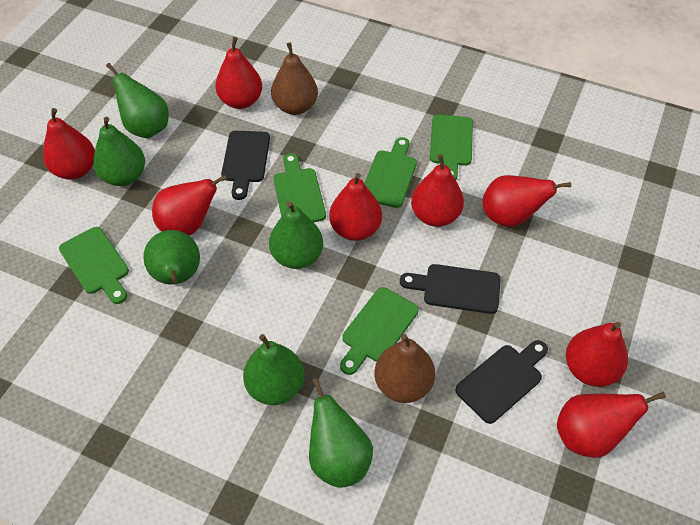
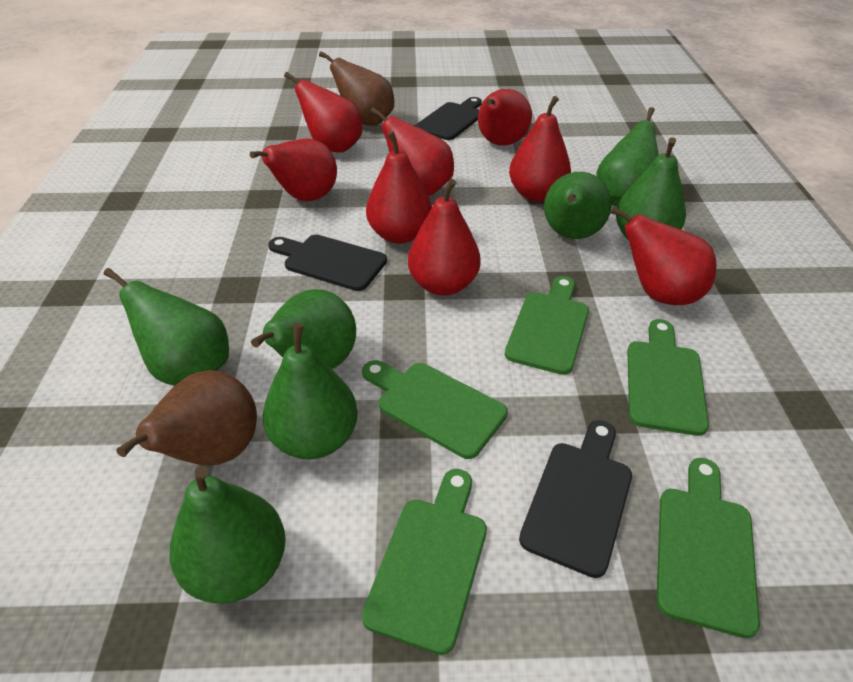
green pear: 6 -> 7

